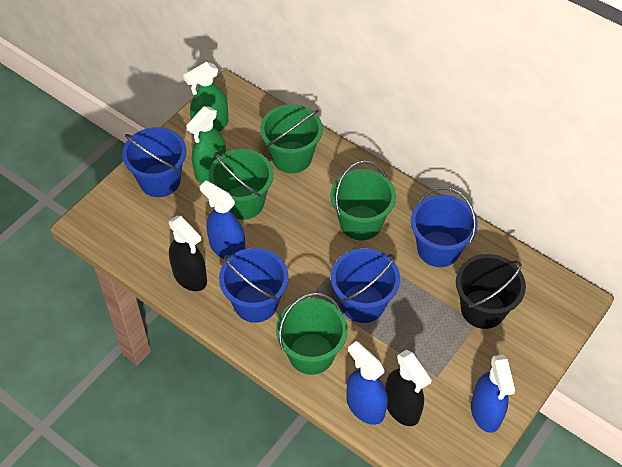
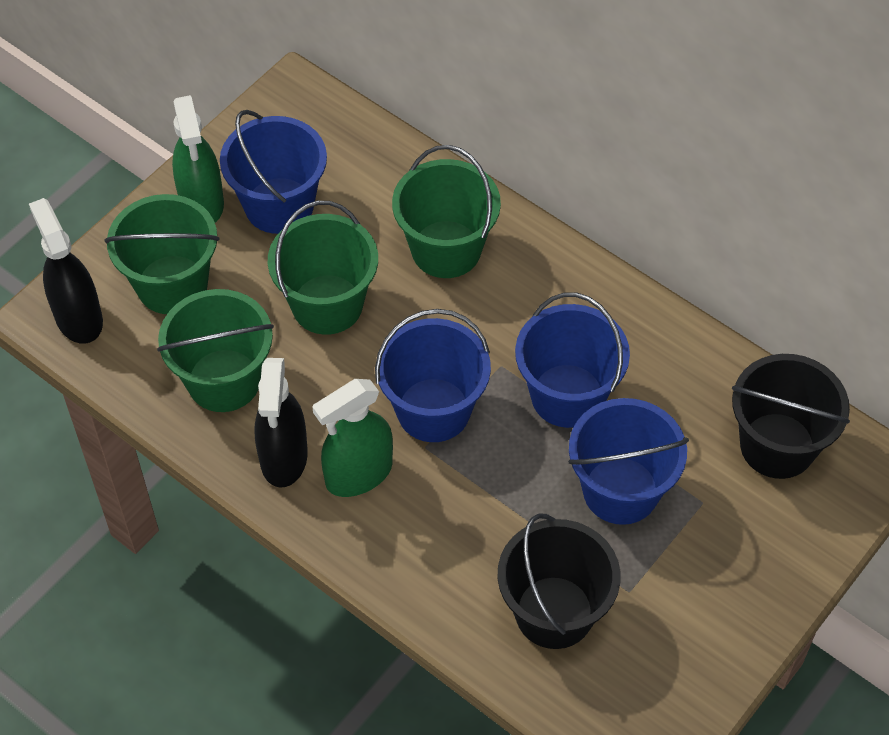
black bucket: 1 -> 2
blue spray bottle: 3 -> 0

